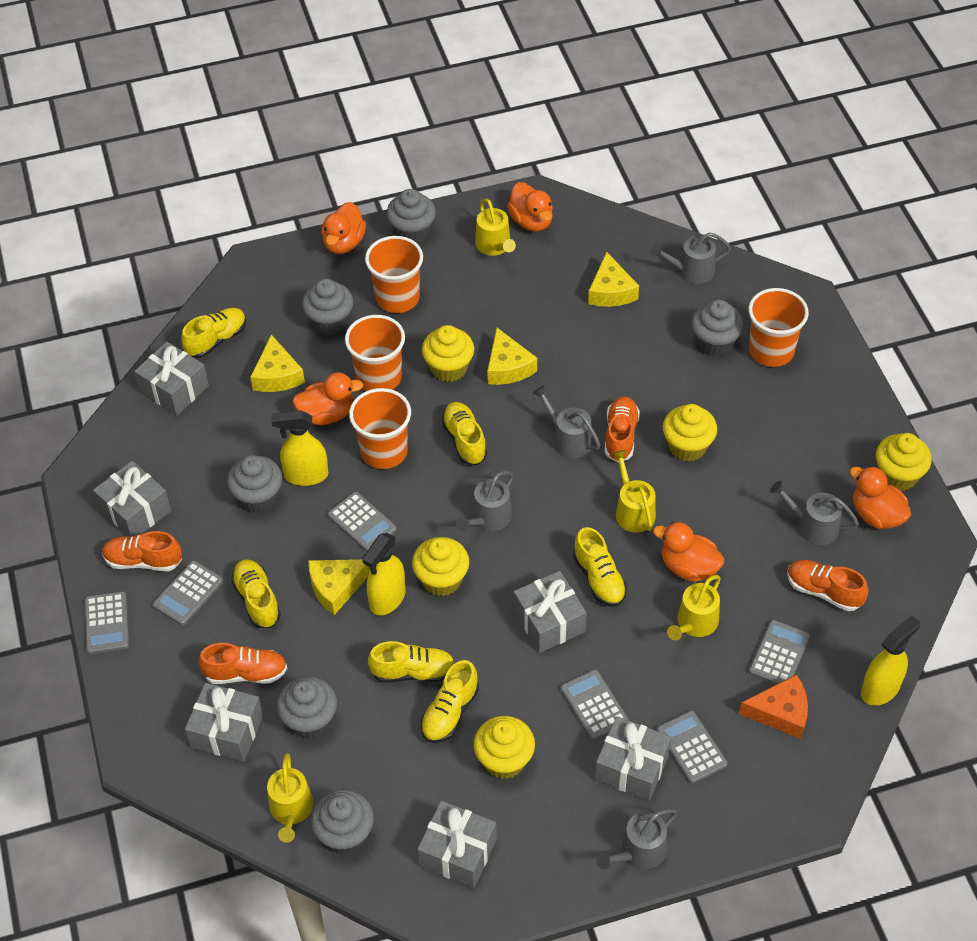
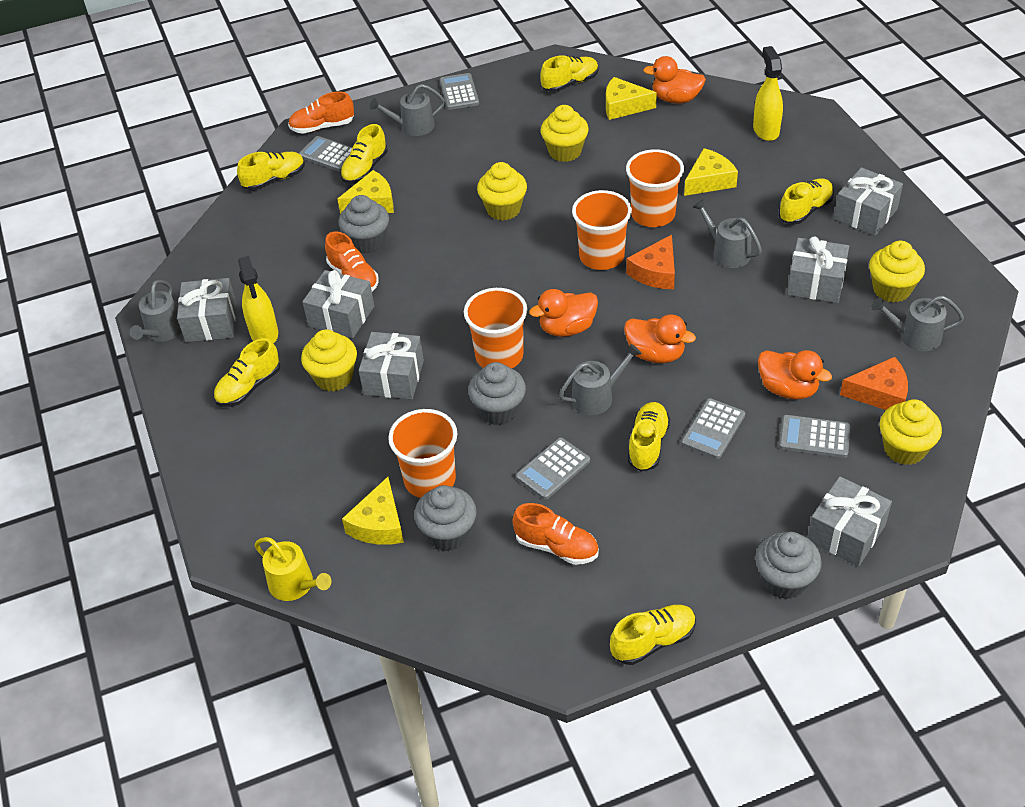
grey calculator: 6 -> 5
grey cupcake: 6 -> 4
orange cheese: 1 -> 2
orange duck: 5 -> 4
orange shoe: 4 -> 3
yellow shoe: 6 -> 7
yellow spray bottle: 3 -> 2
yellow watering can: 4 -> 1

